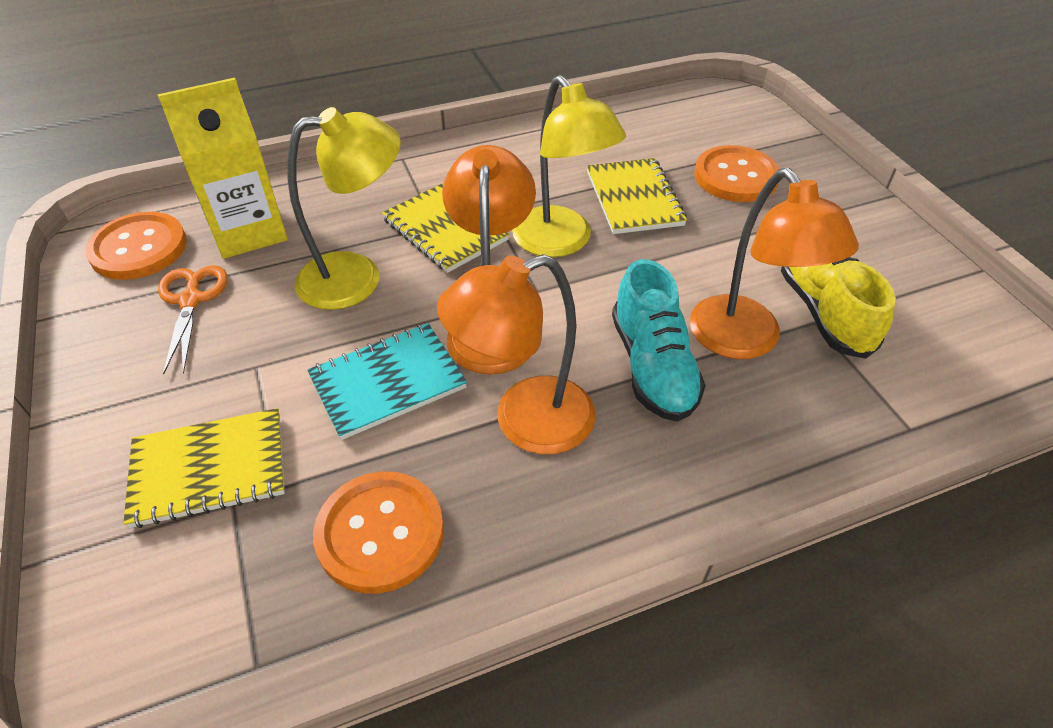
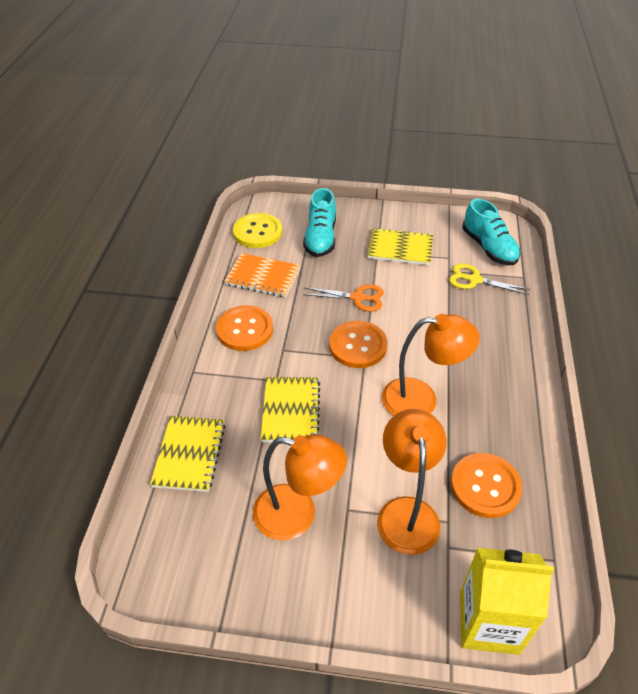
orange notebook: 0 -> 1
turquoise notebook: 1 -> 0
turquoise shoe: 1 -> 2
yellow button: 0 -> 1
yellow lamp: 2 -> 0
yellow scissors: 0 -> 1
yellow shoe: 1 -> 0

